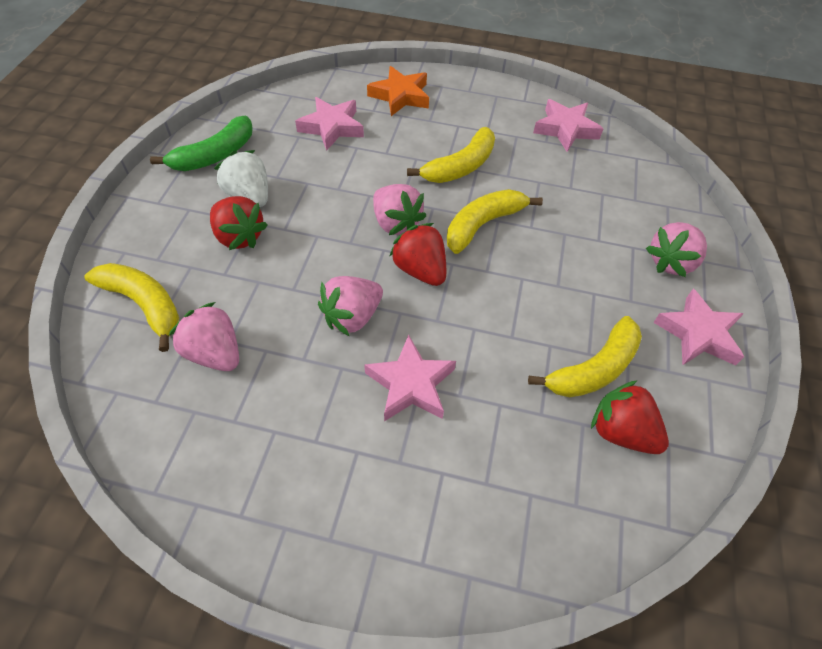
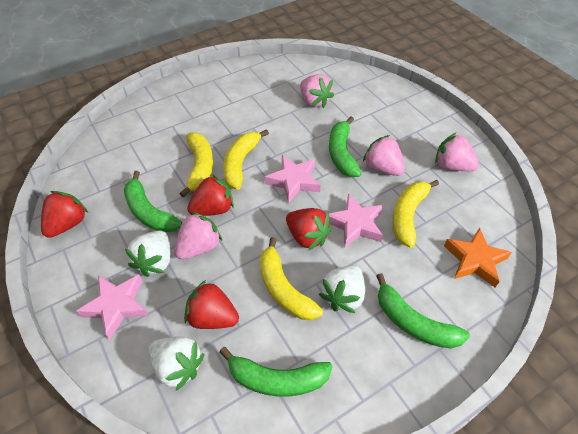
green banana: 1 -> 4
pink star: 4 -> 3
red strawberry: 3 -> 4
white strawberry: 1 -> 3

